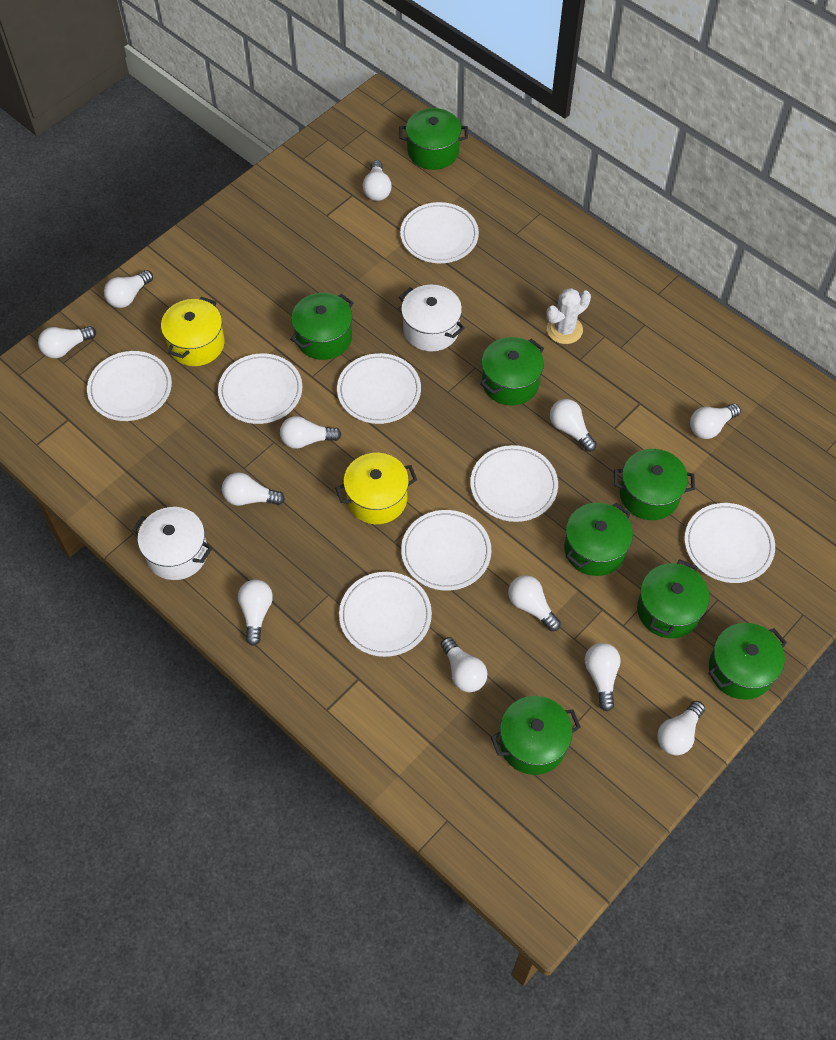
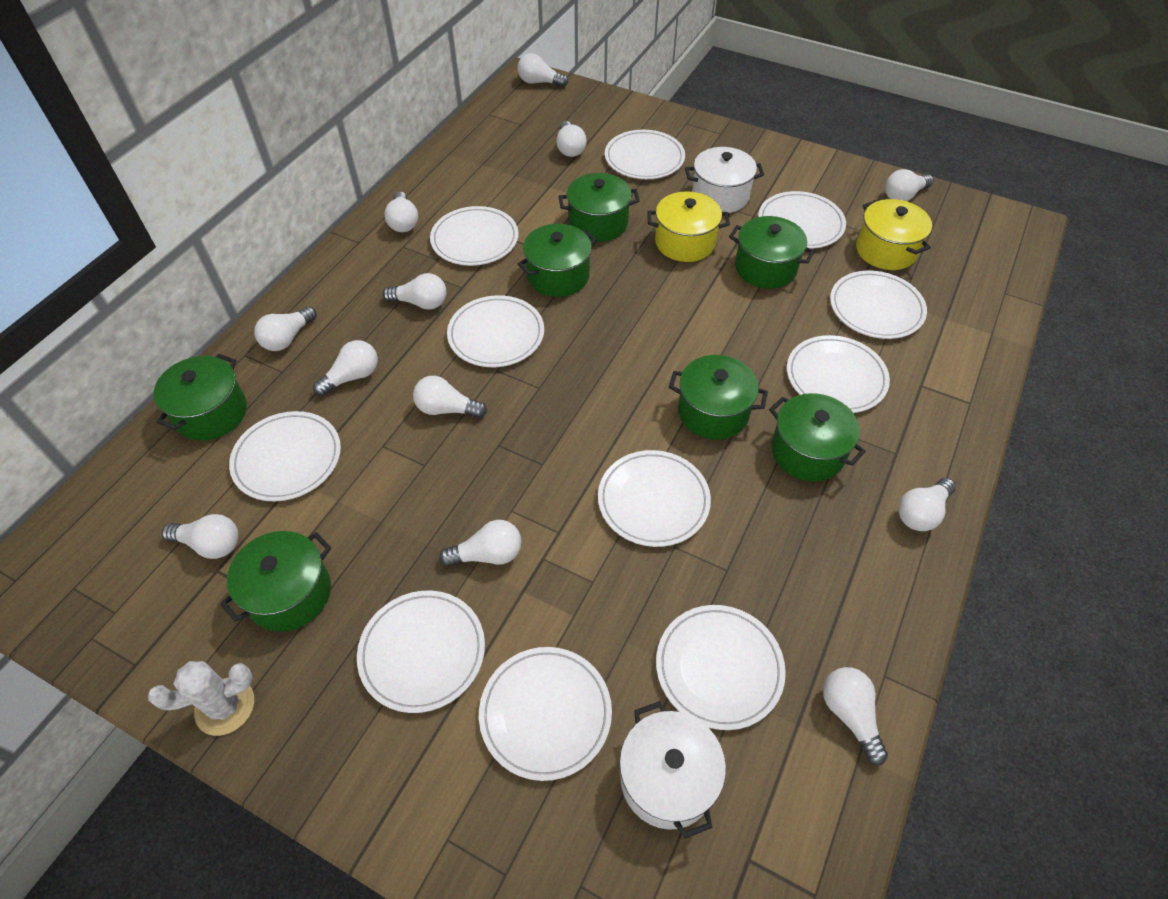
green pot: 8 -> 7
white plate: 8 -> 11

